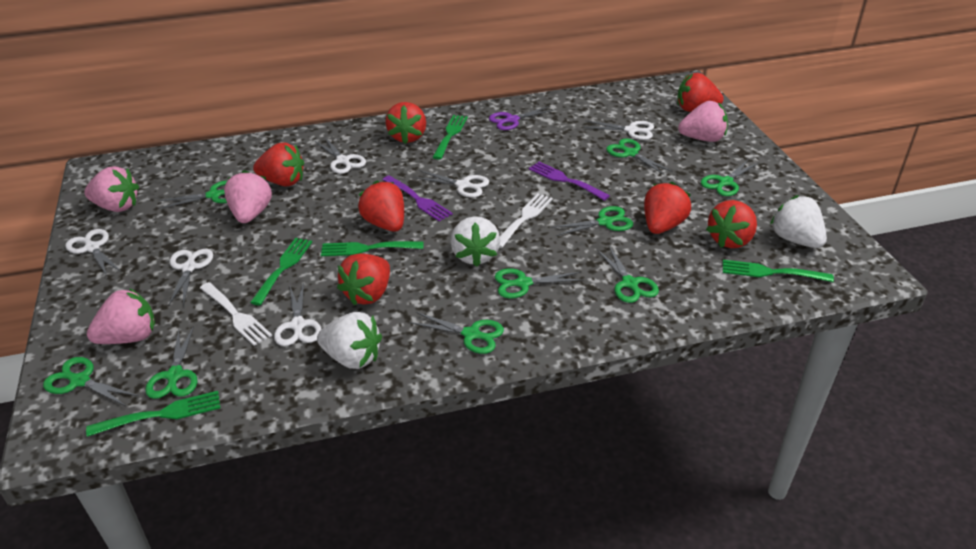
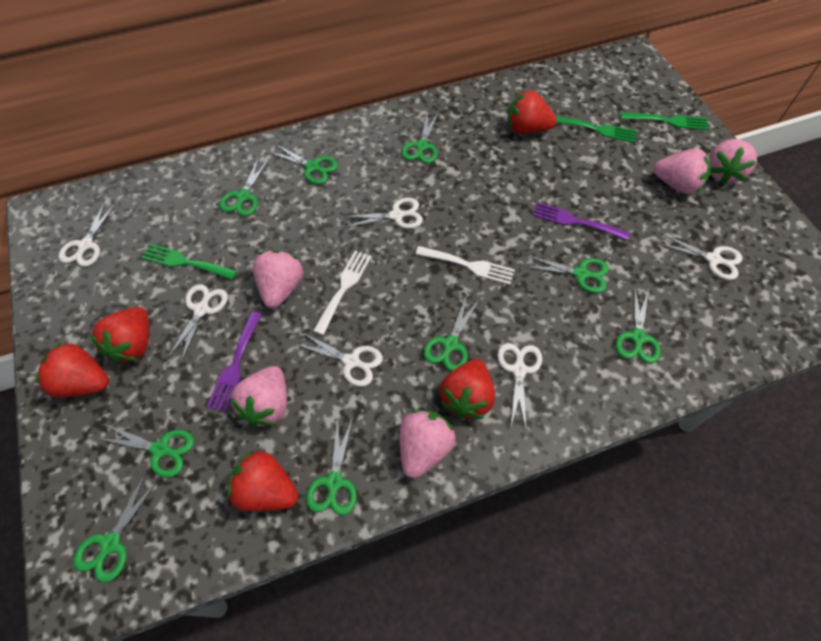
green fork: 5 -> 3
pink strawberry: 4 -> 5
purple scissors: 1 -> 0
red strawberry: 7 -> 5
white strawberry: 3 -> 0

